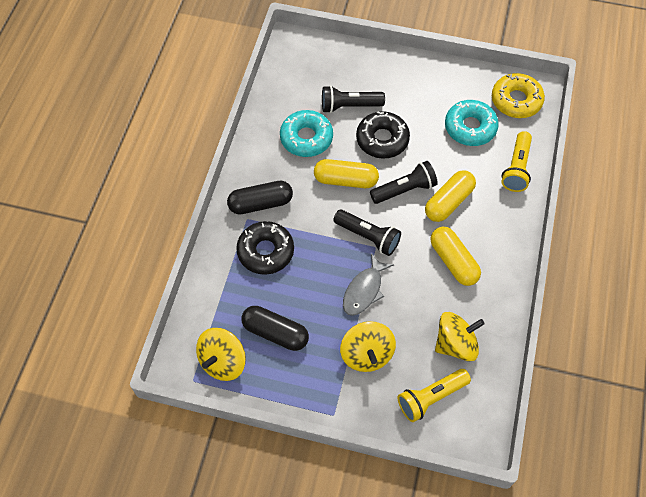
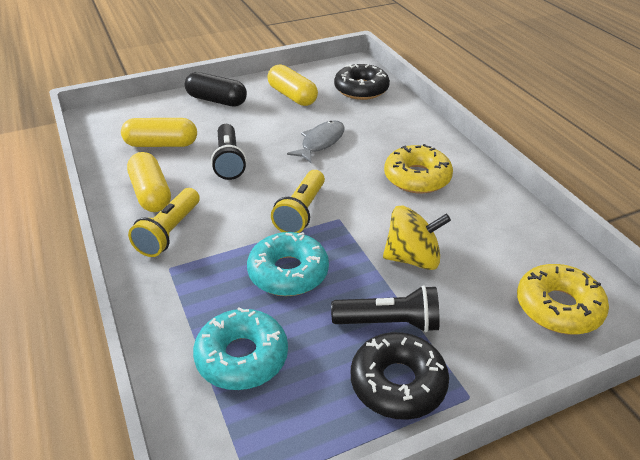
black capsule: 2 -> 1
black flashlight: 3 -> 2
yellow donut: 1 -> 2
yellow spinning top: 3 -> 1

